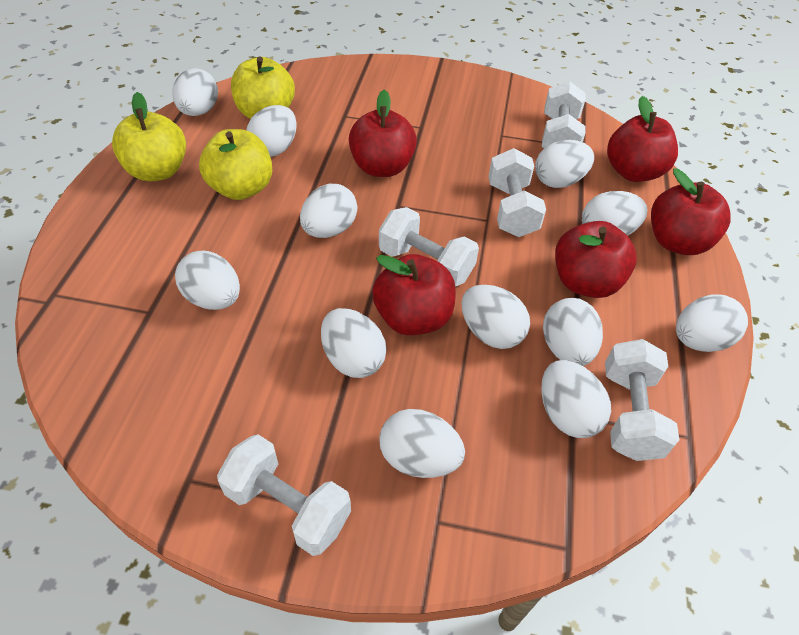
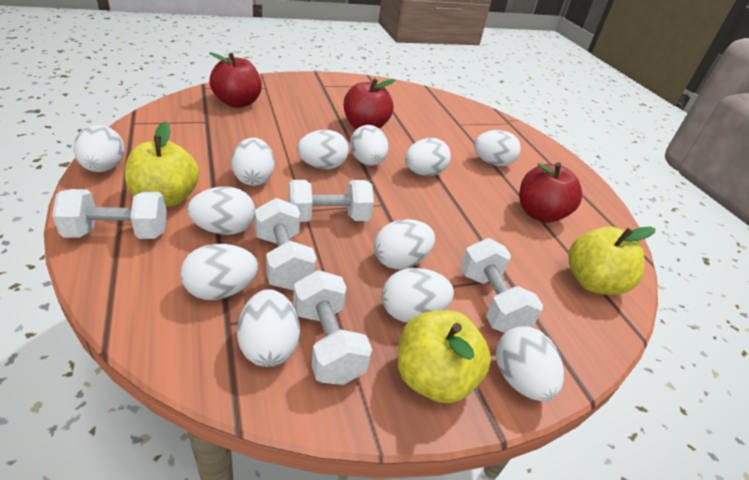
red apple: 5 -> 3

